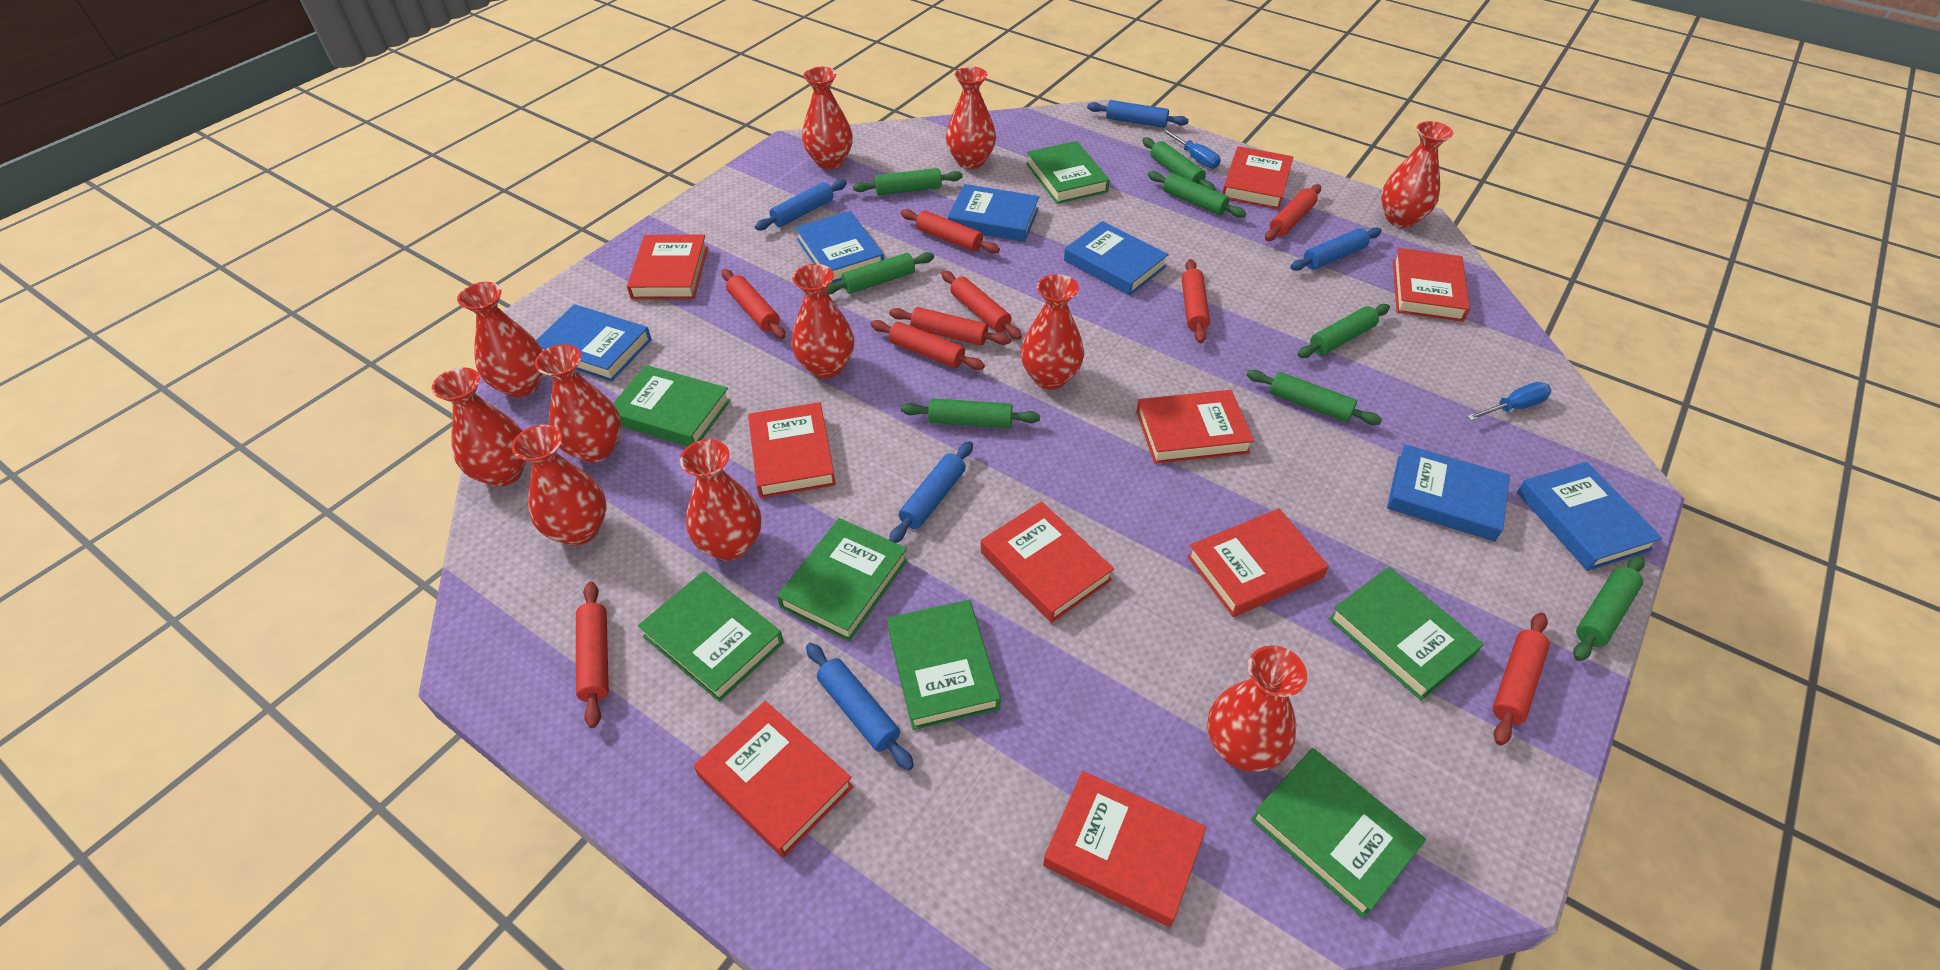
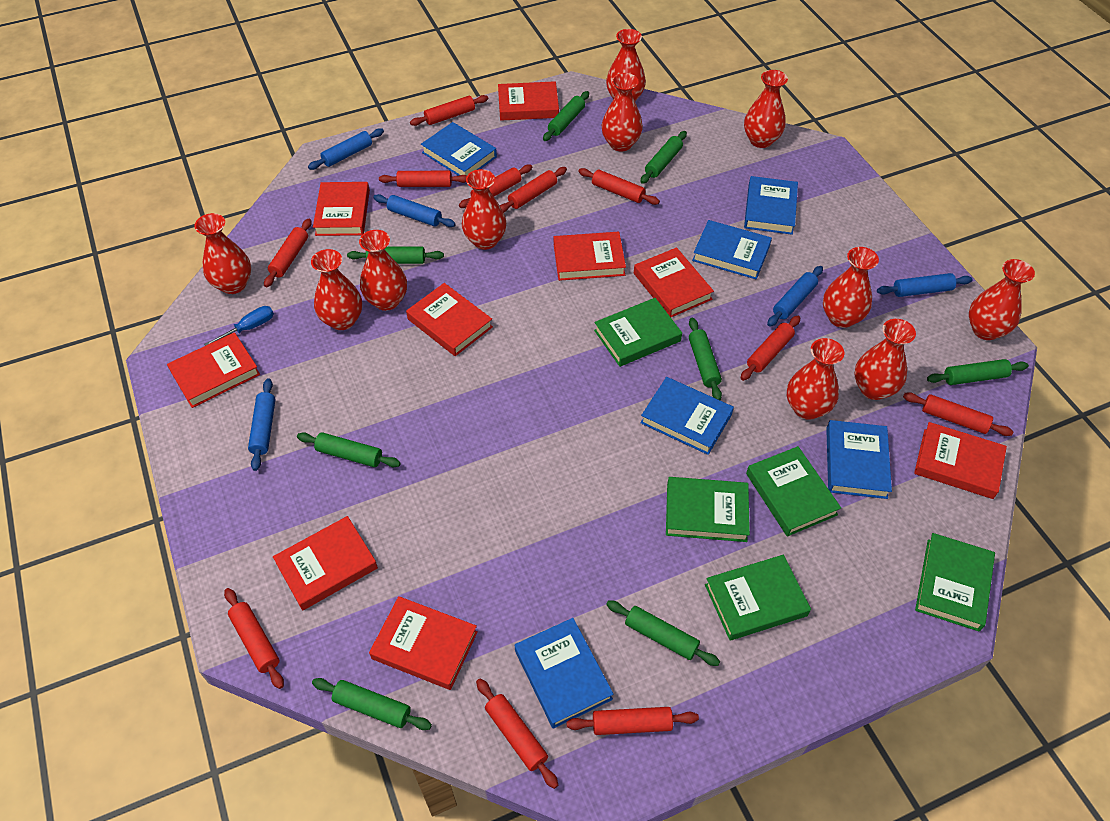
blue screwdriver: 2 -> 1
green book: 7 -> 5
red rolling pin: 9 -> 11

